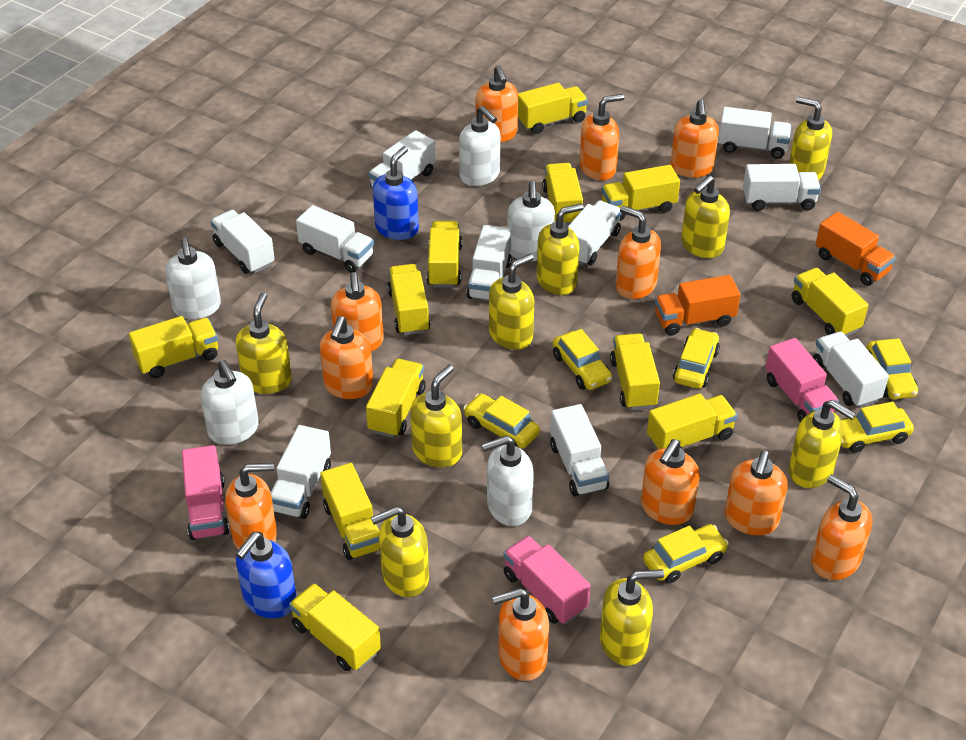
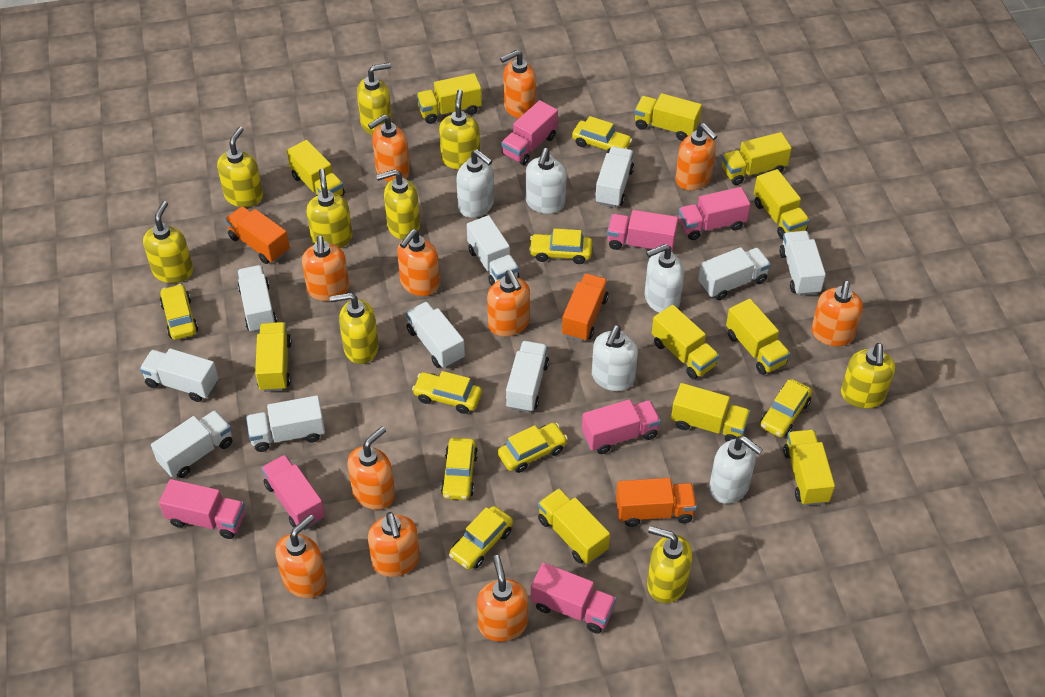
blue soap dispenser: 2 -> 0
orange truck: 2 -> 3
pink truck: 3 -> 7
yellow car: 6 -> 8
yellow truck: 12 -> 11

